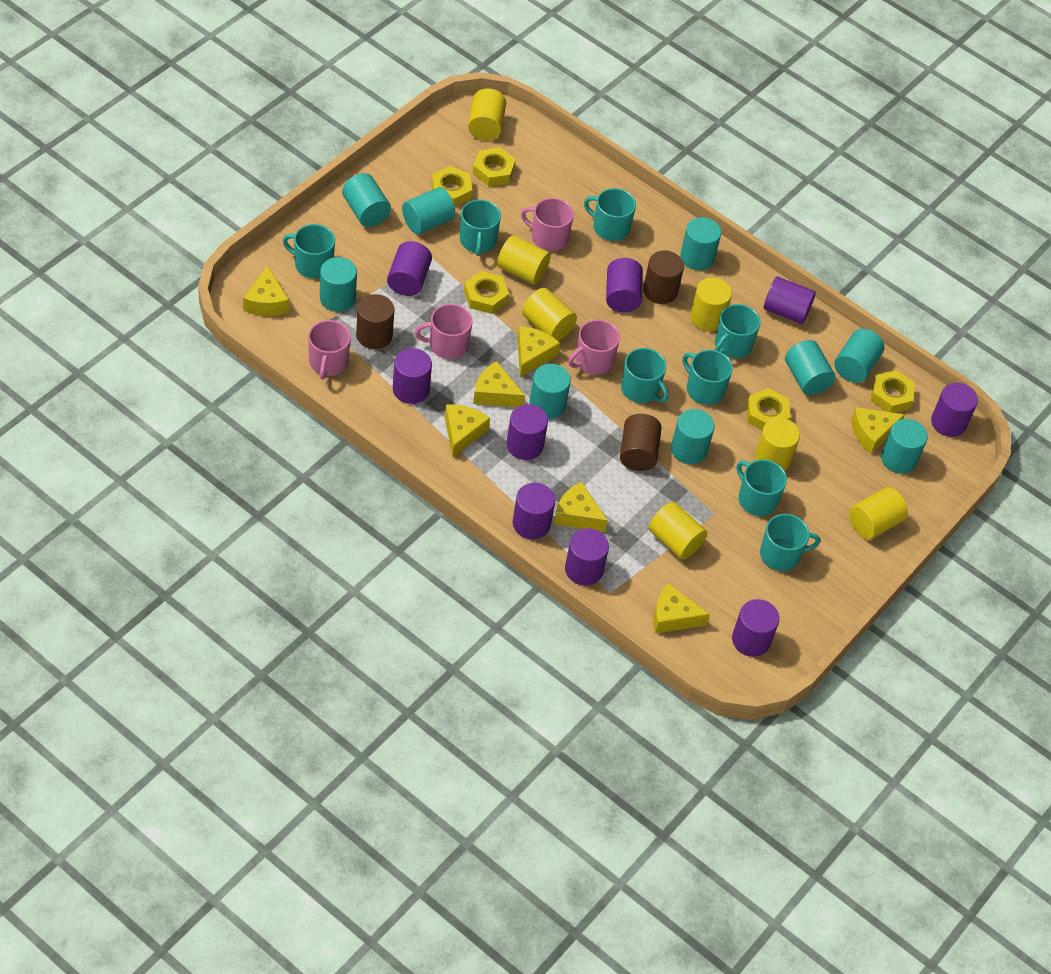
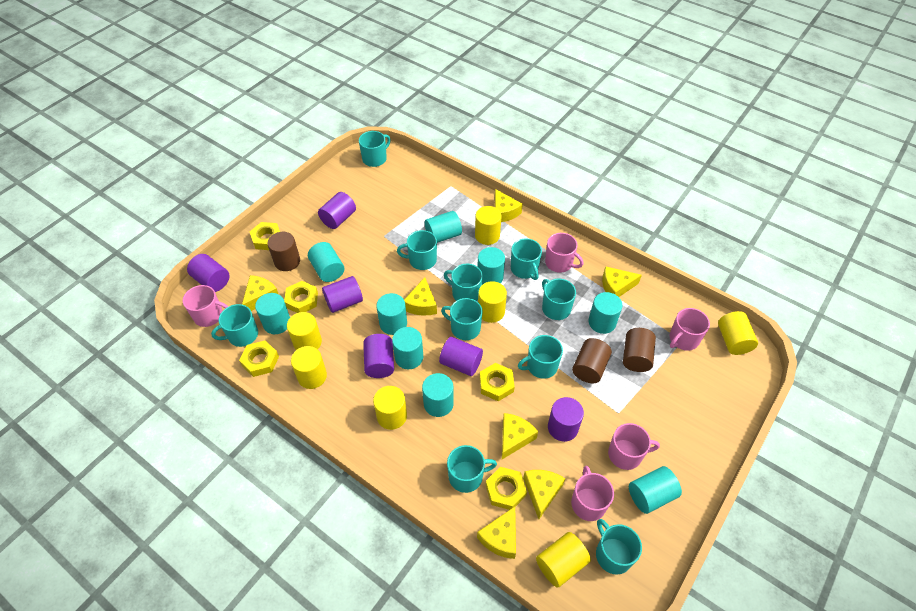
pink mug: 4 -> 5
purple cylinder: 9 -> 6
turquoise mug: 8 -> 10

